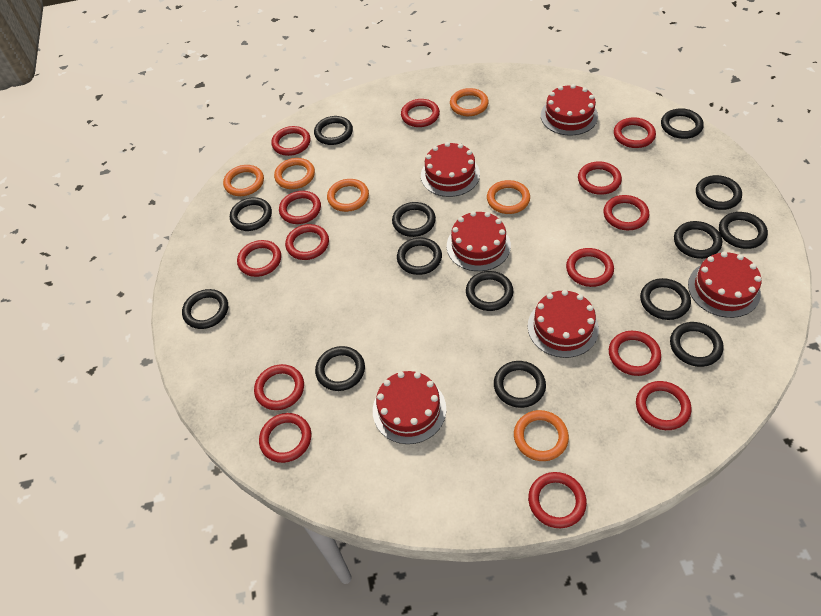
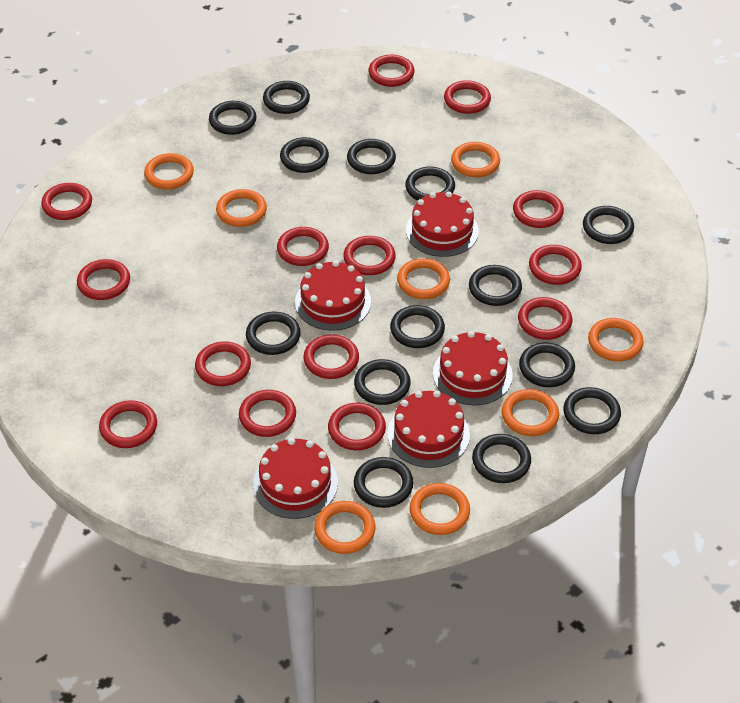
orange ring: 6 -> 8
red cake: 6 -> 5

